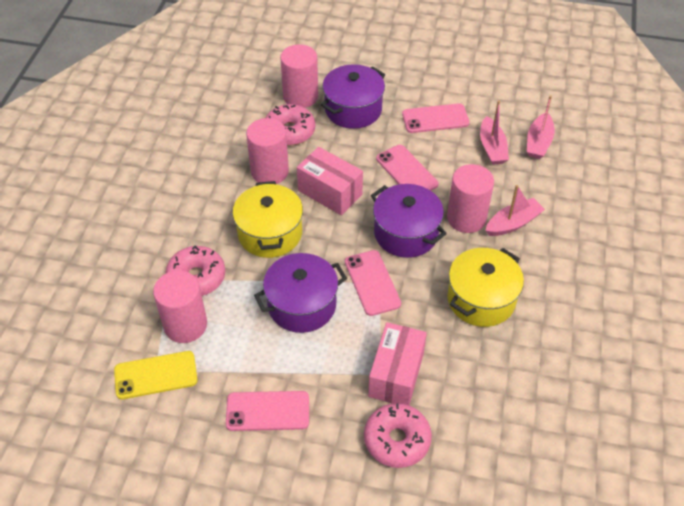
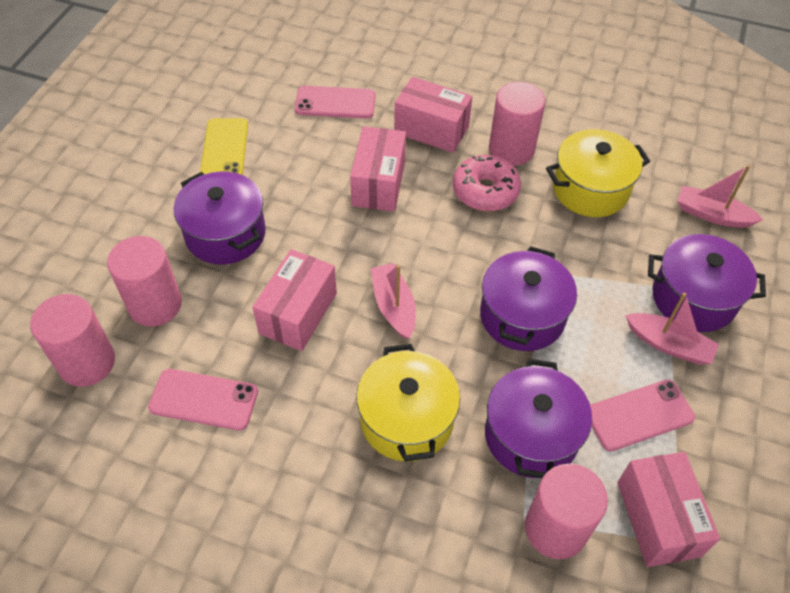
pink box: 2 -> 4
pink donut: 3 -> 1
pink phone: 4 -> 3
purple pot: 3 -> 4

